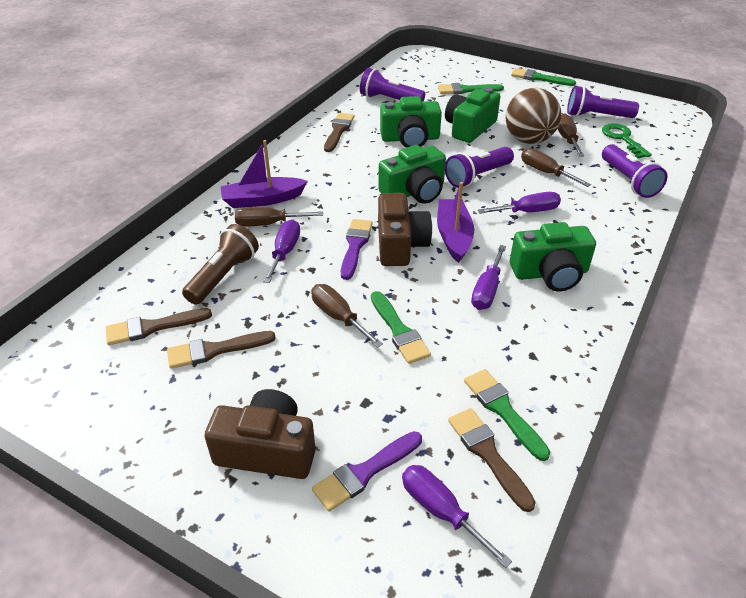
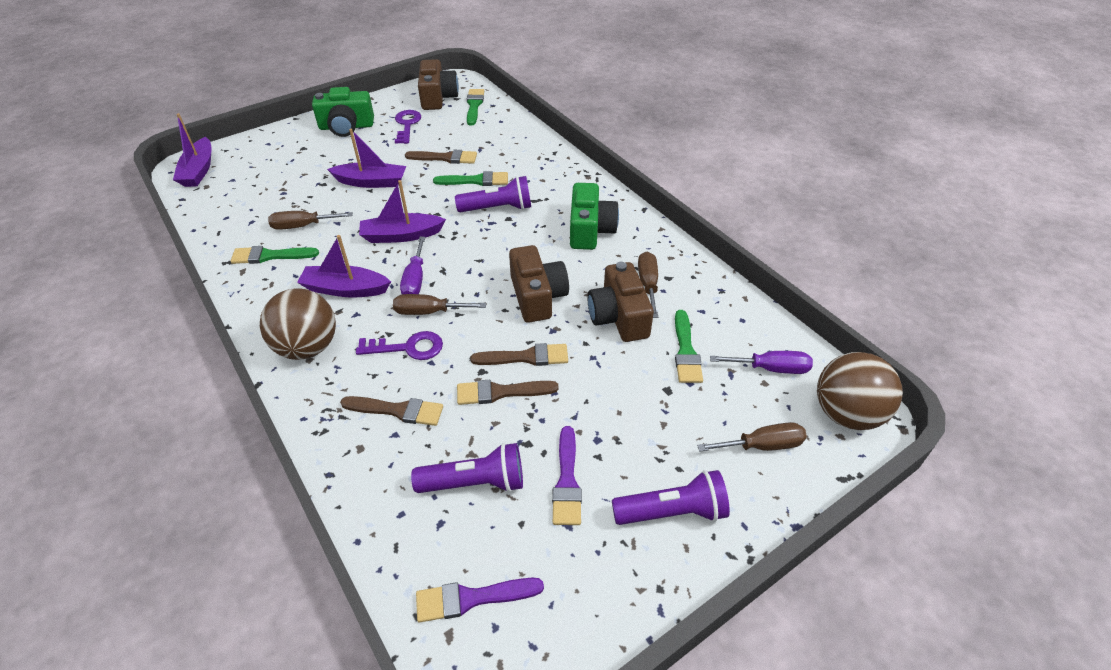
brown ball: 1 -> 2
brown camera: 2 -> 3
brown flashlight: 1 -> 0
green camera: 4 -> 2
green key: 1 -> 0
purple boat: 2 -> 4
purple flashlight: 4 -> 3
purple key: 0 -> 2
purple screwdriver: 4 -> 2

